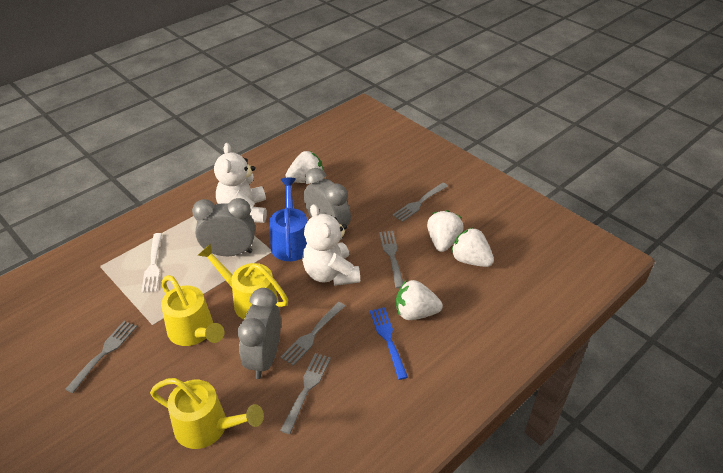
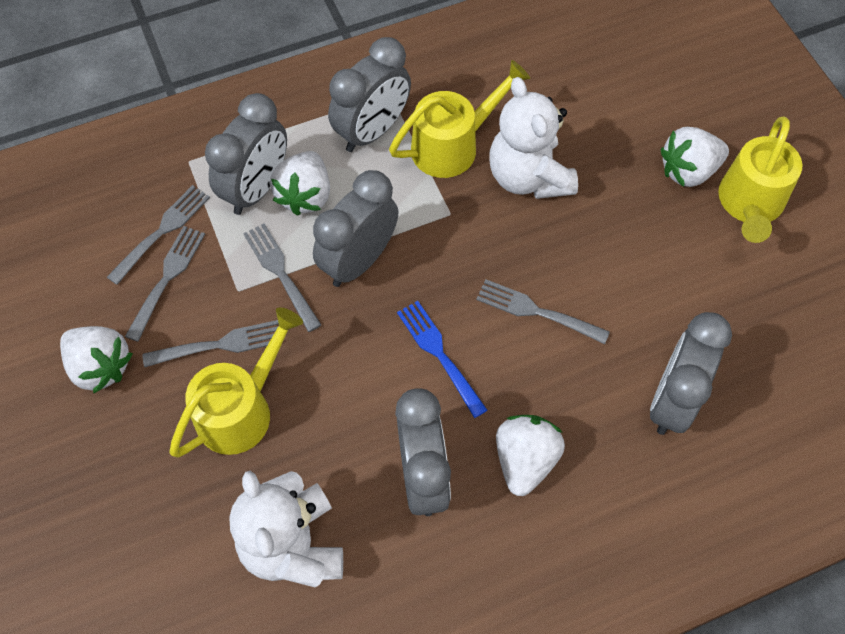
blue watering can: 1 -> 0
grey clock: 3 -> 5
white fork: 1 -> 0

